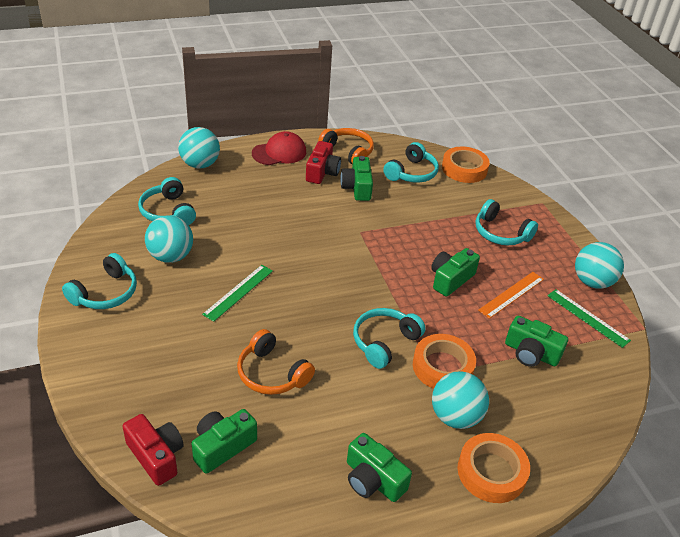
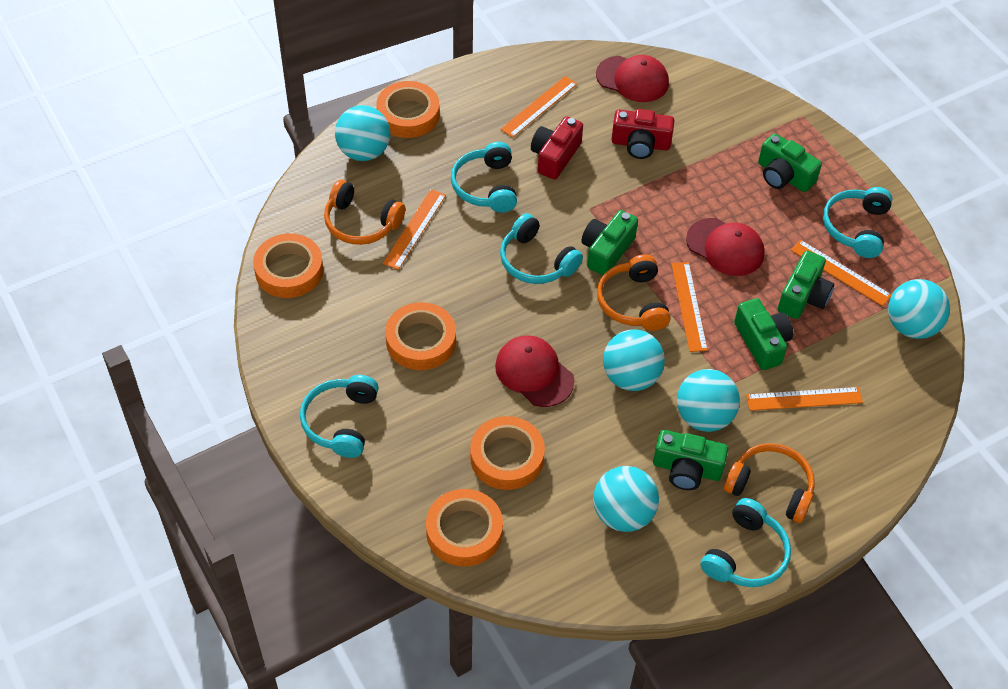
green ruler: 2 -> 0
orange headphones: 2 -> 3
orange ruler: 1 -> 5
orange tape: 3 -> 5
red cap: 1 -> 3
turquoise ball: 4 -> 5

